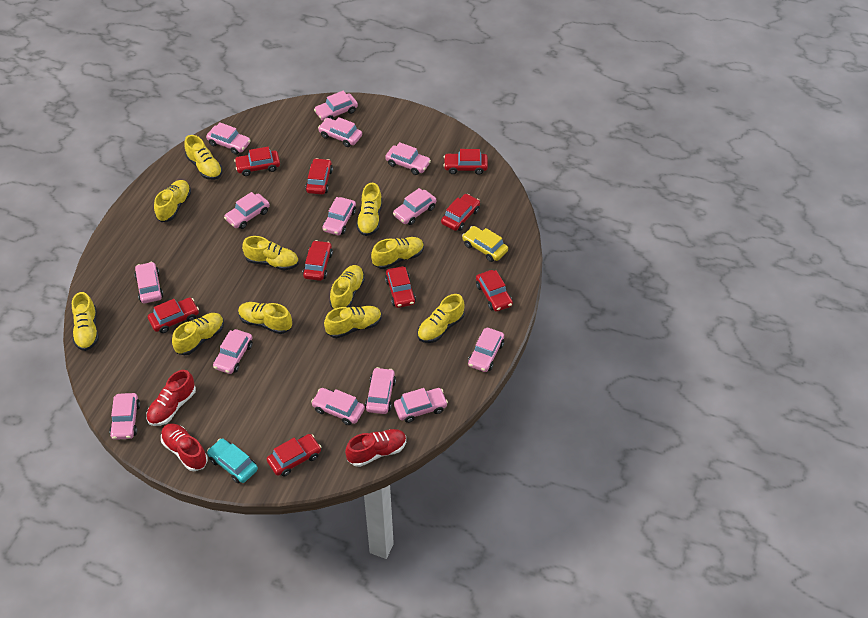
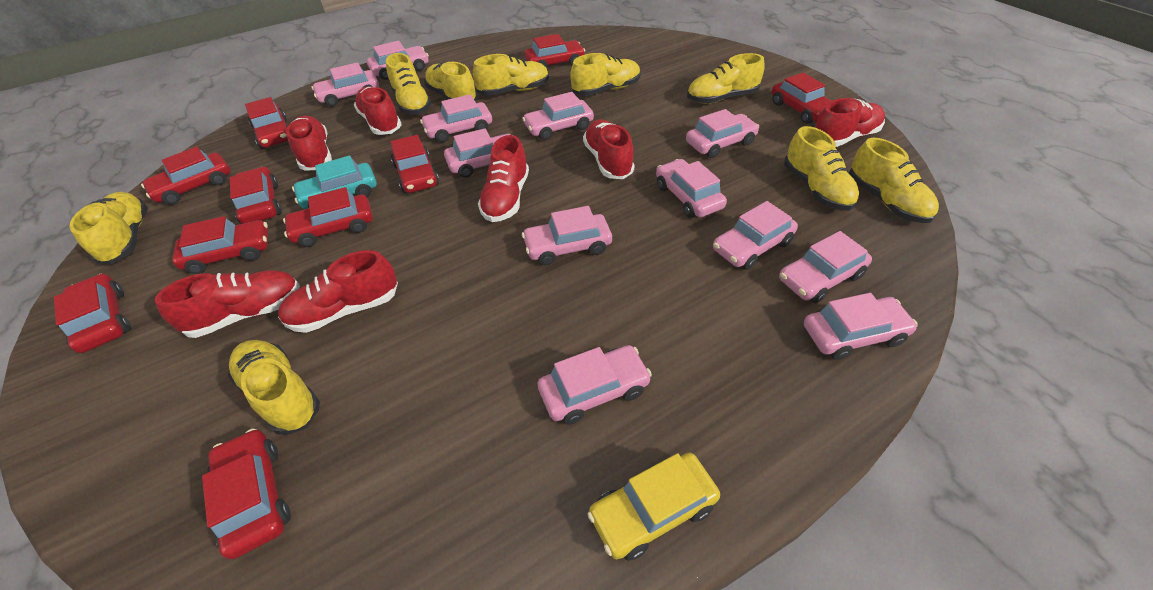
pink car: 14 -> 12
red car: 9 -> 10
red shoe: 3 -> 7
yellow shoe: 11 -> 9

